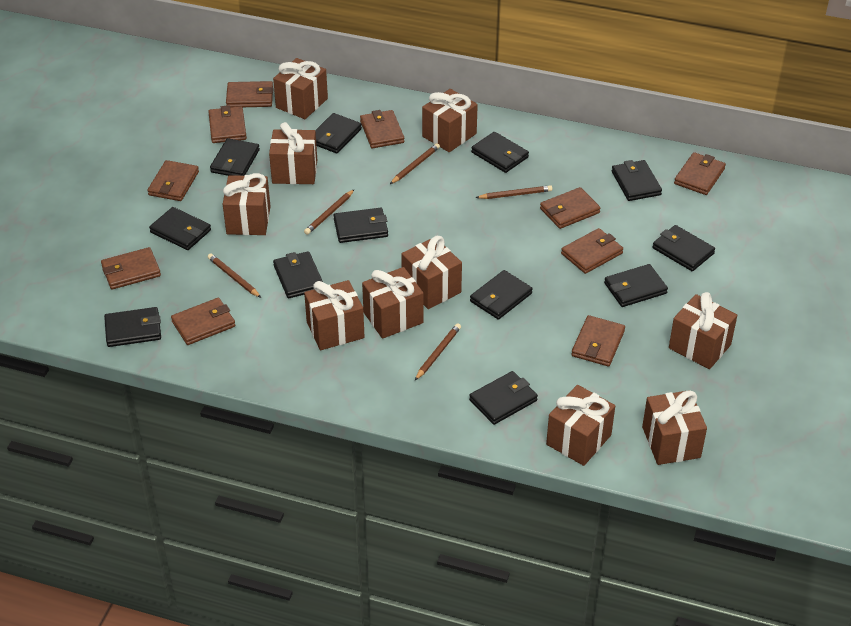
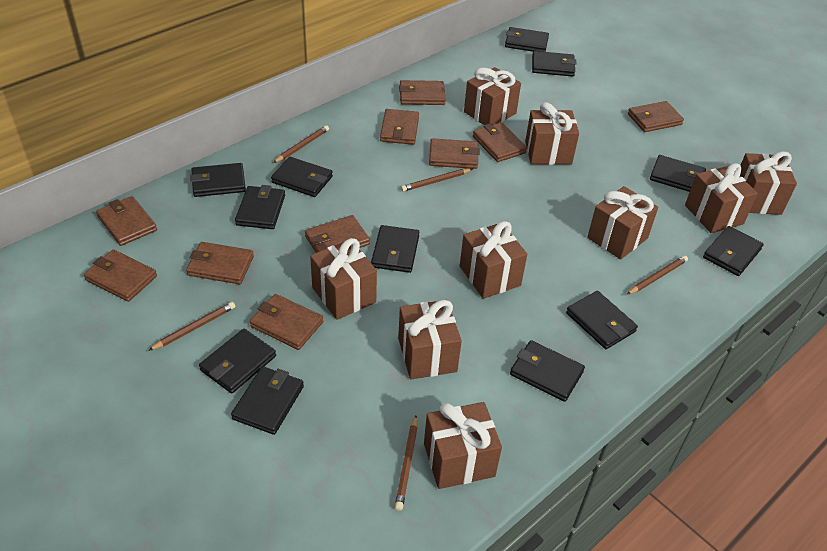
brown gift: 10 -> 9

